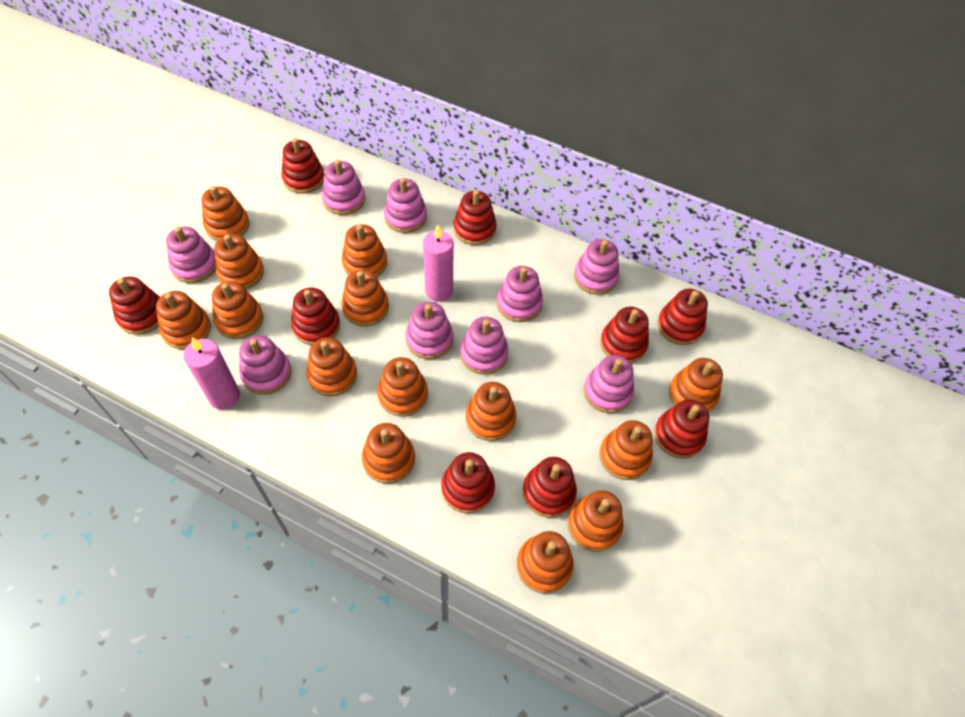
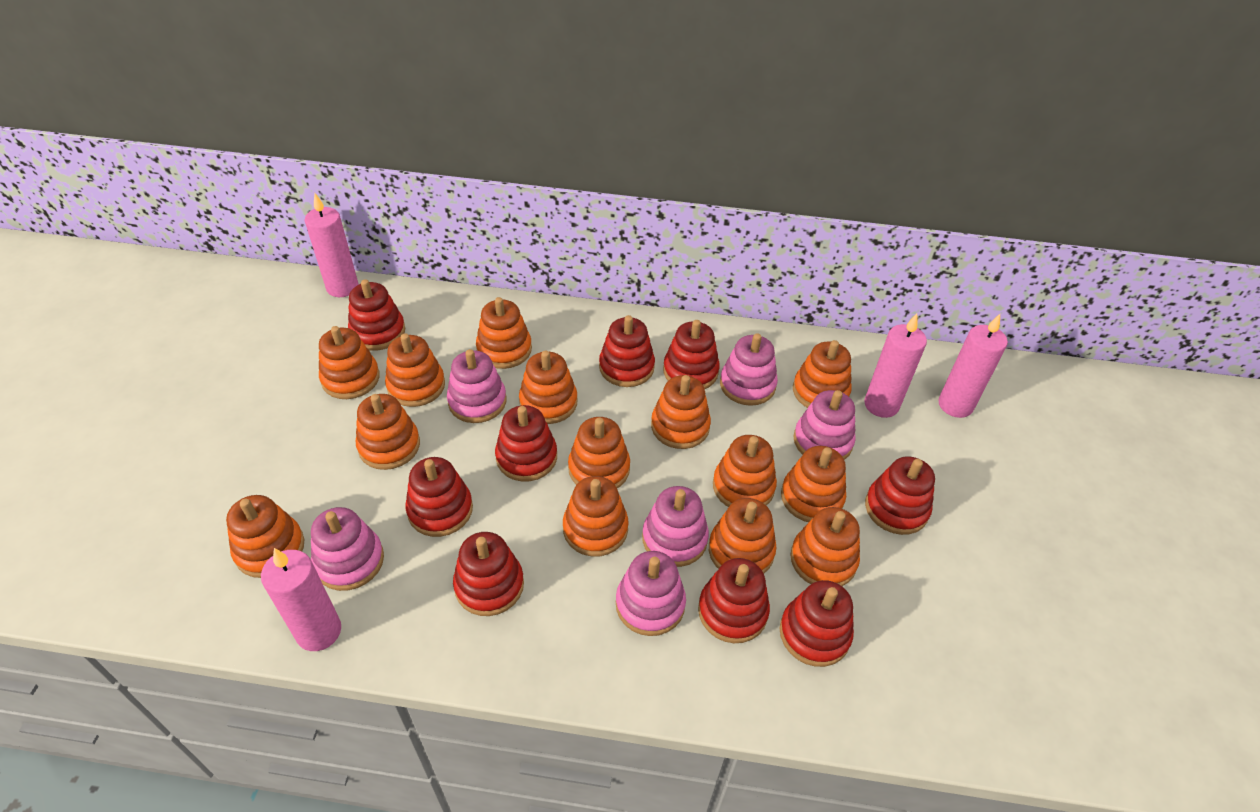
pink candle: 2 -> 4
pink stacking toy: 9 -> 6

